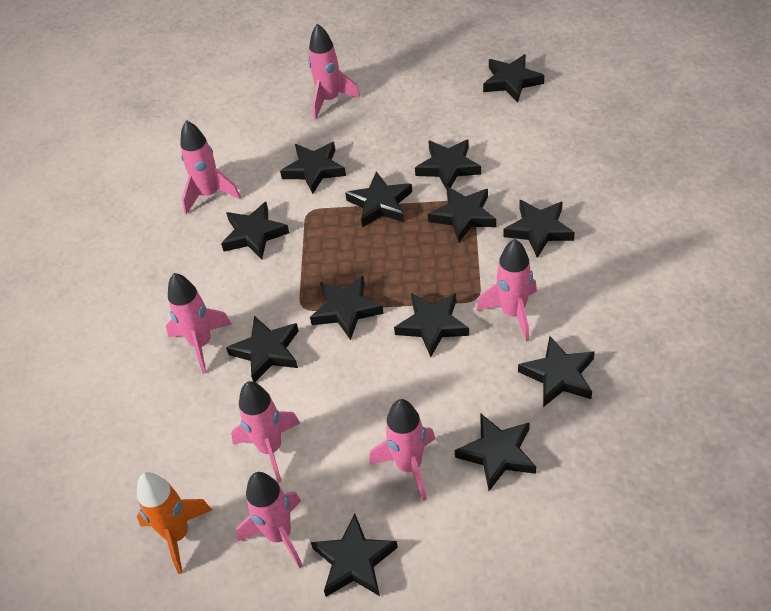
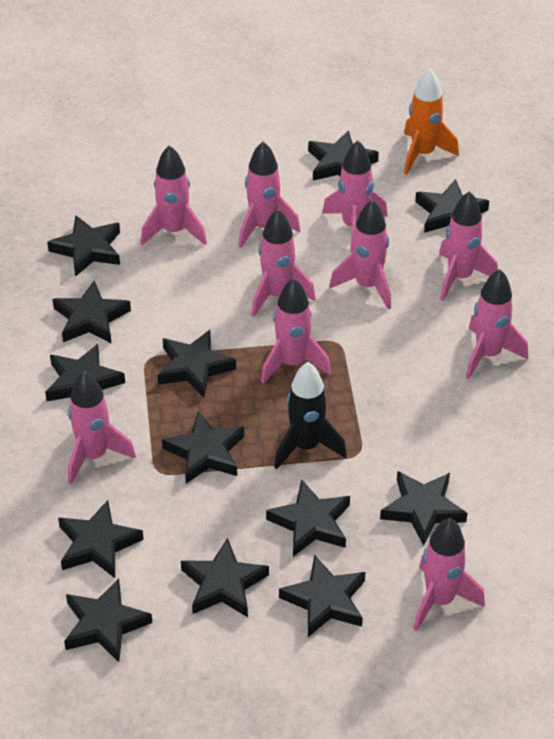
black rocket: 0 -> 1
pink rocket: 7 -> 10

